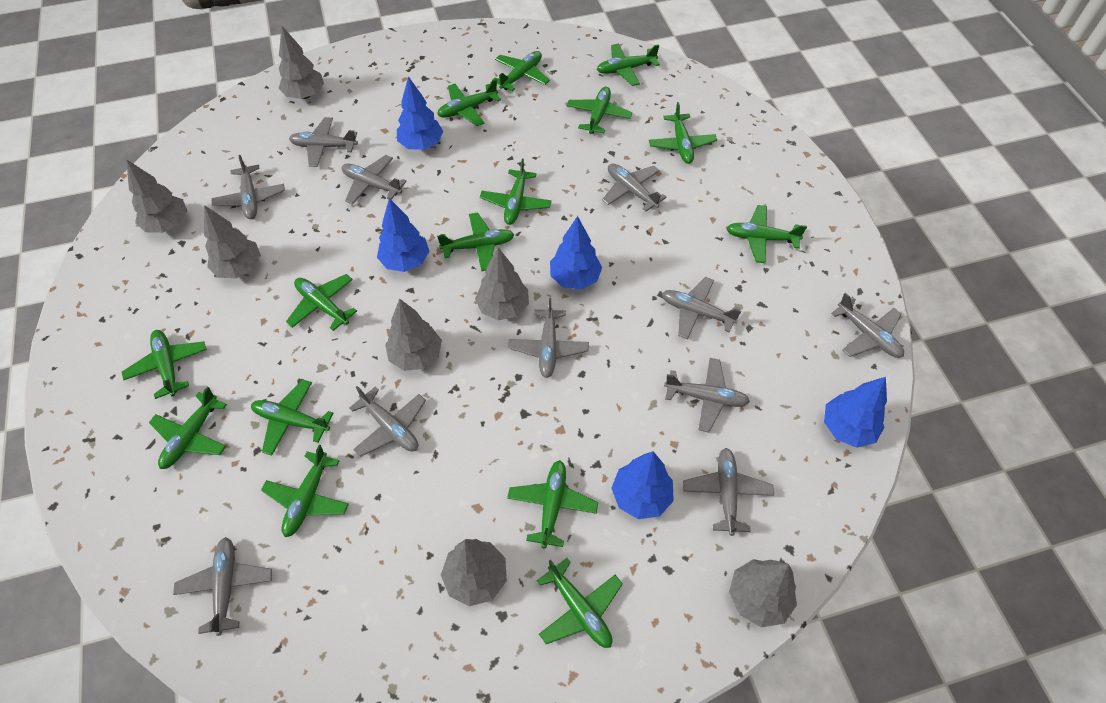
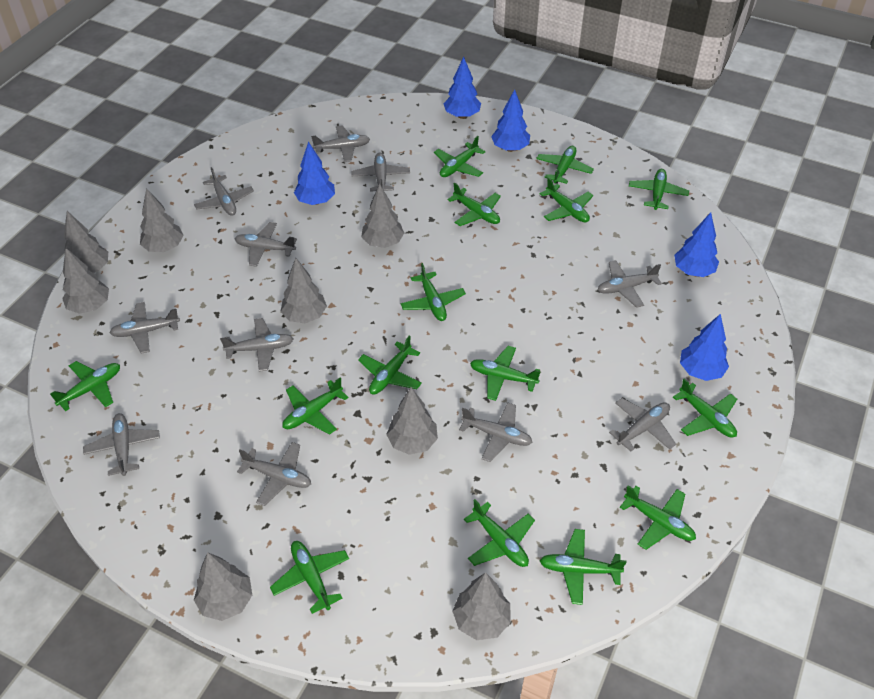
grey tree: 7 -> 8

